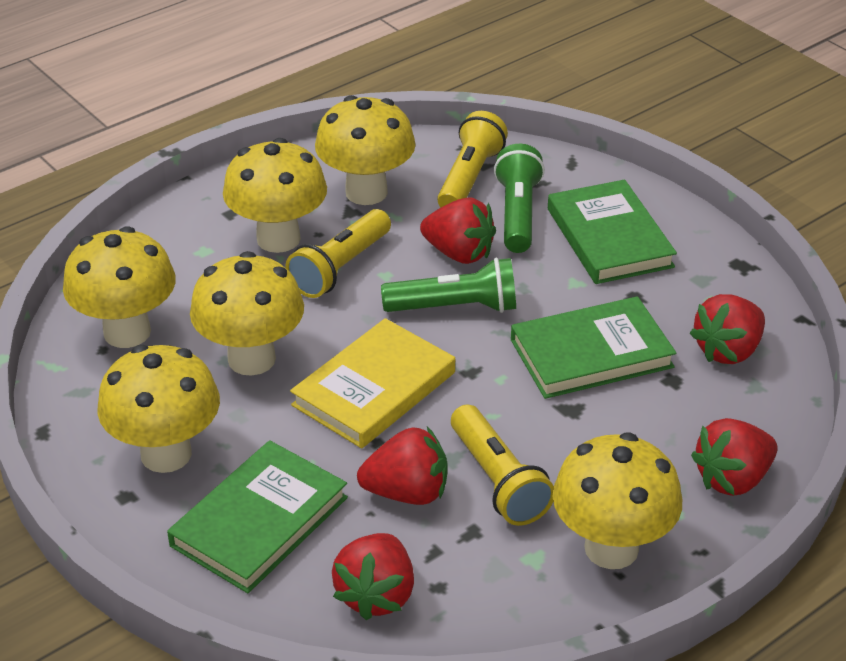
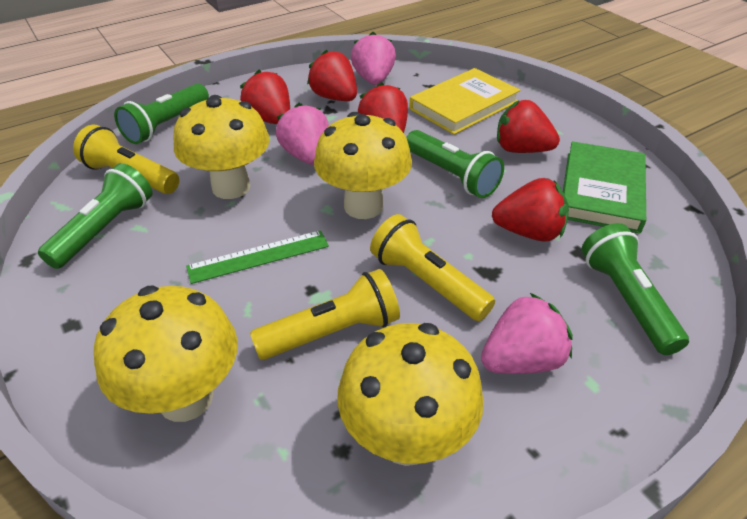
green book: 3 -> 1
green flashlight: 2 -> 4
green ruler: 0 -> 1
pink strawberry: 0 -> 3
yellow mushroom: 6 -> 4

